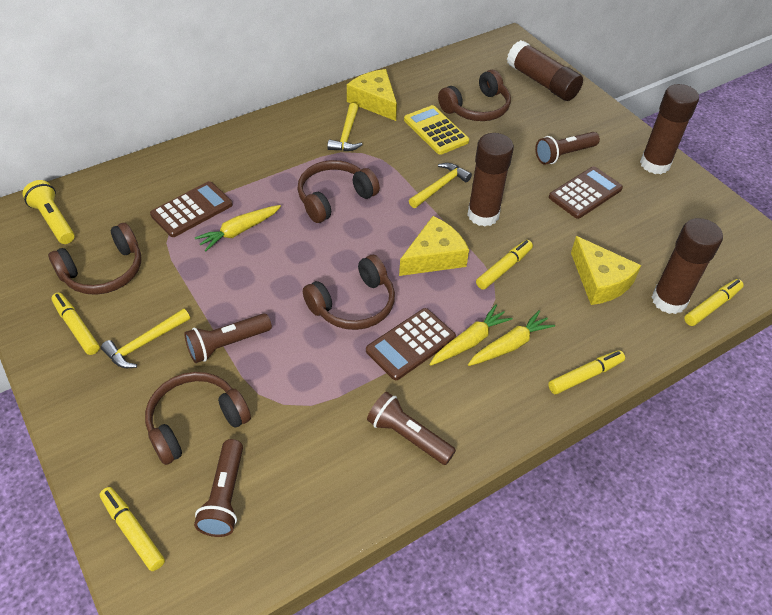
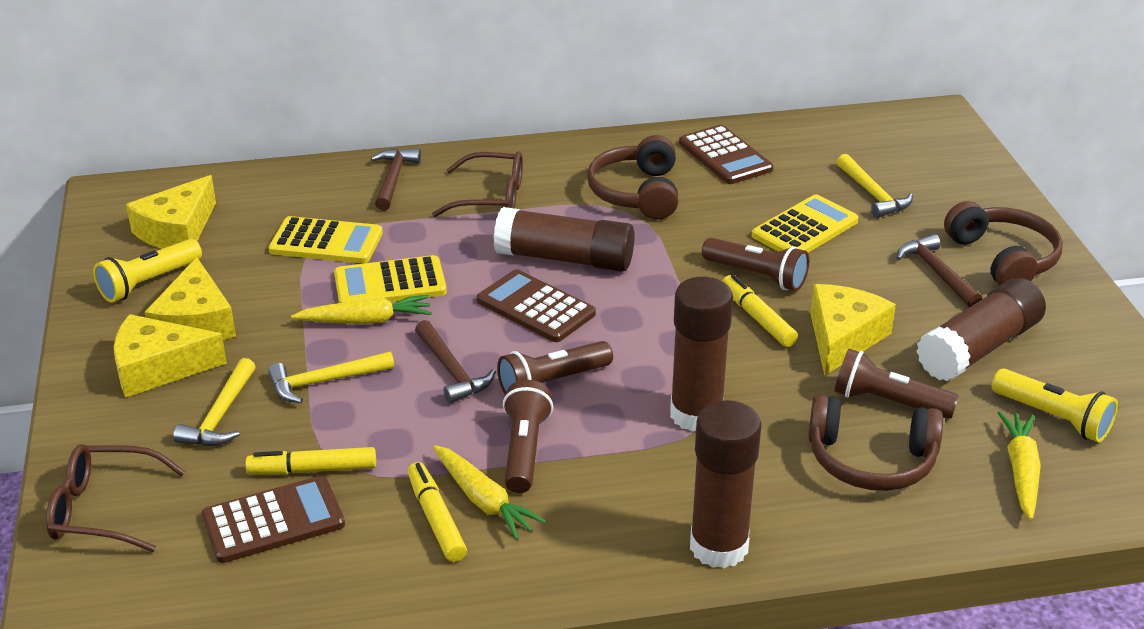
brown glasses: 0 -> 2
brown hammer: 0 -> 3
brown headphones: 5 -> 3
yellow calculator: 1 -> 3
yellow cheese: 3 -> 4
yellow flashlight: 1 -> 2
yellow marker: 5 -> 3

